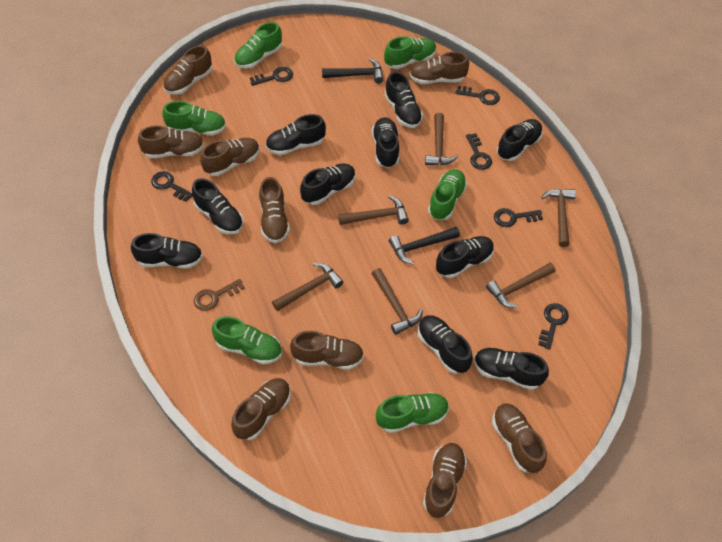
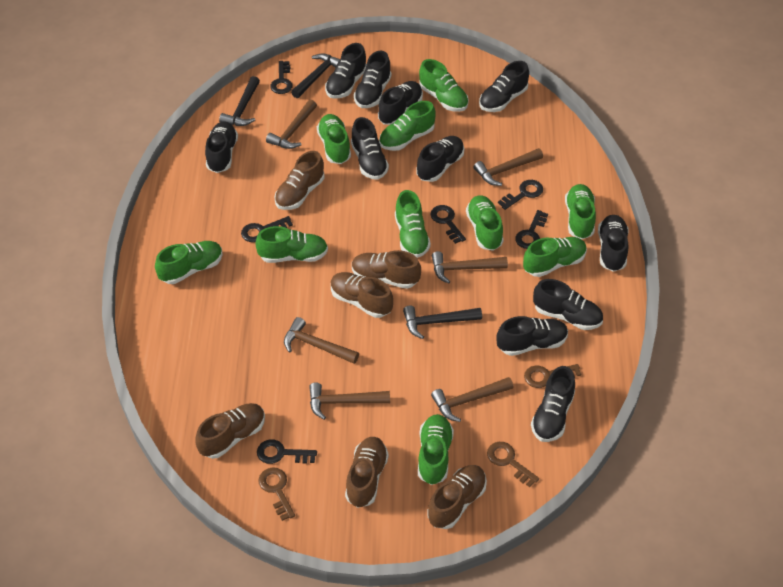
black hammer: 2 -> 3
black shoe: 10 -> 11
brown key: 1 -> 3
brown shoe: 9 -> 6
green shoe: 6 -> 10

